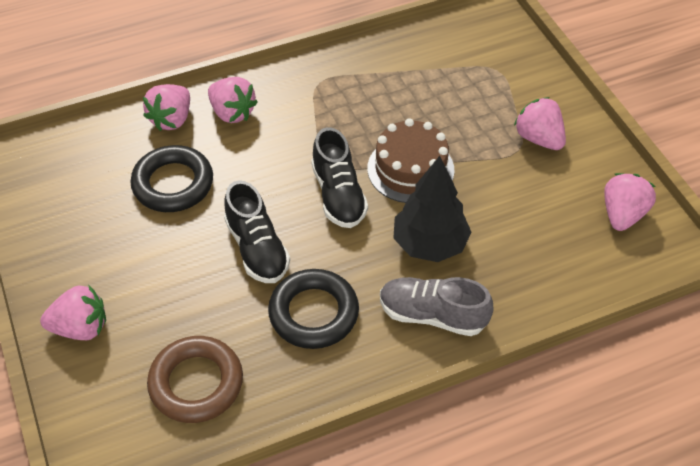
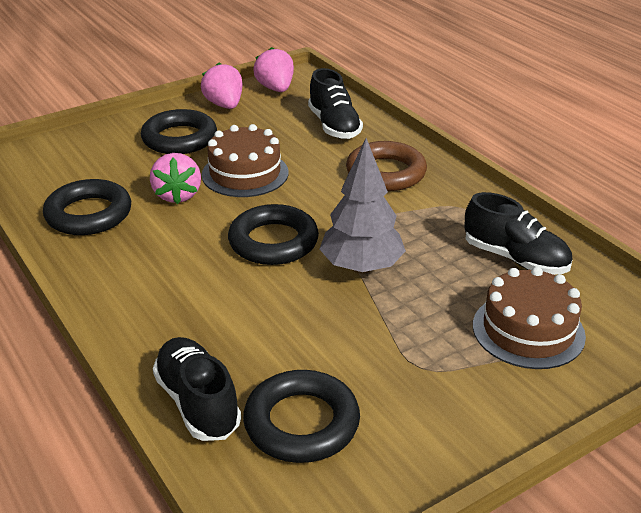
black ring: 2 -> 4
black shoe: 2 -> 3
black tree: 1 -> 0
brown cake: 1 -> 2
grey shoe: 1 -> 0
grey tree: 0 -> 1
pink strawberry: 5 -> 3

